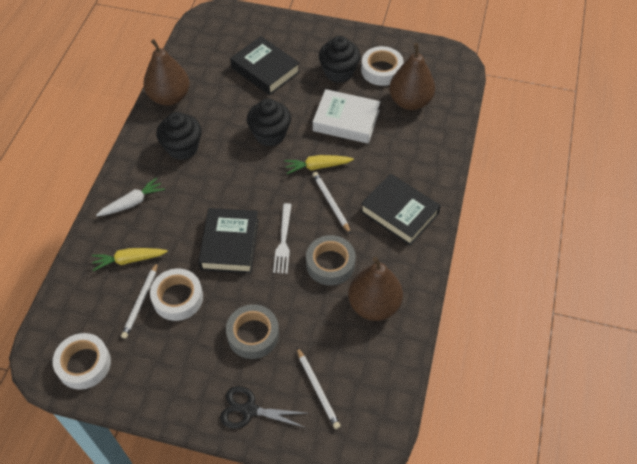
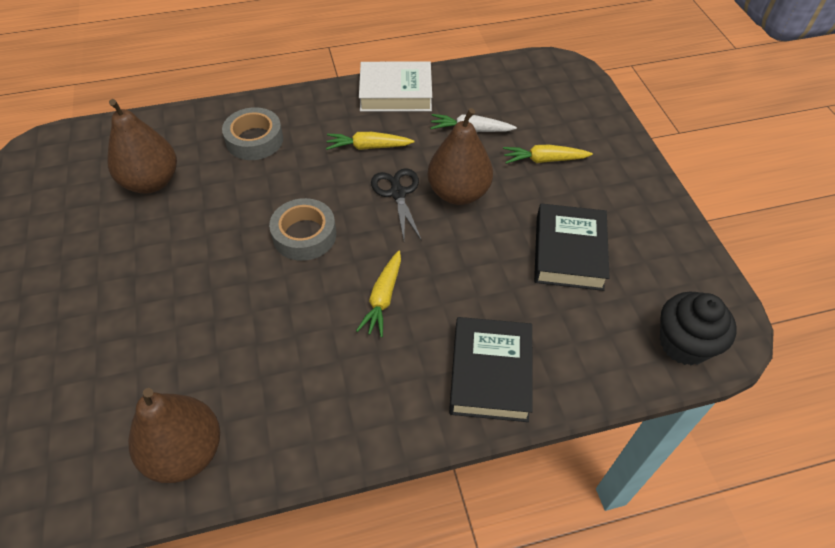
black book: 3 -> 2
black cupcake: 3 -> 1
white fork: 1 -> 0
white pencil: 3 -> 0
white tape: 3 -> 0
yellow carrot: 2 -> 3

